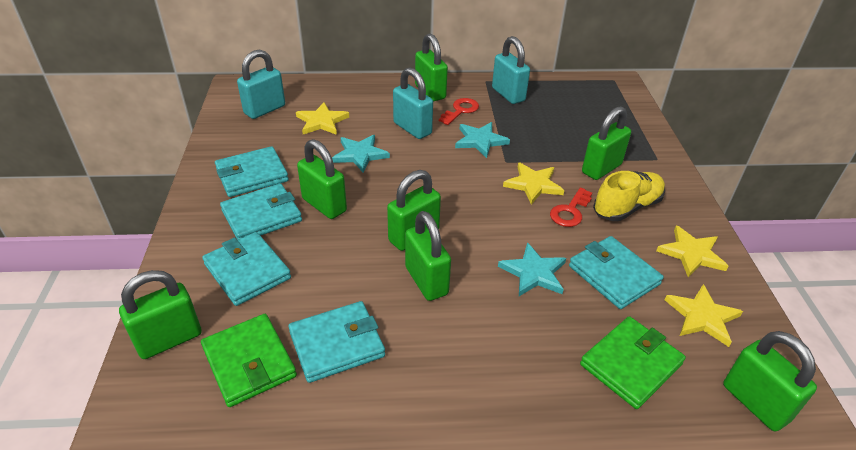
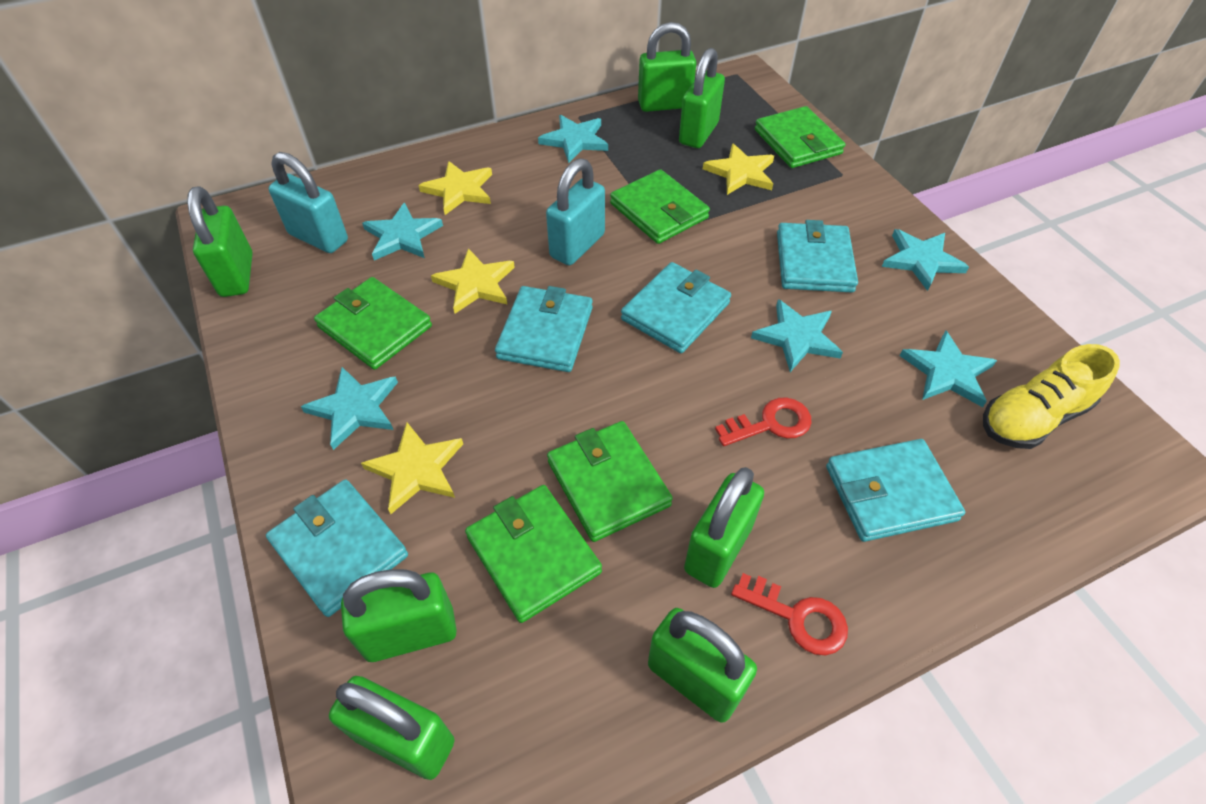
green wallet: 2 -> 5
turquoise padlock: 3 -> 2
turquoise star: 3 -> 6

